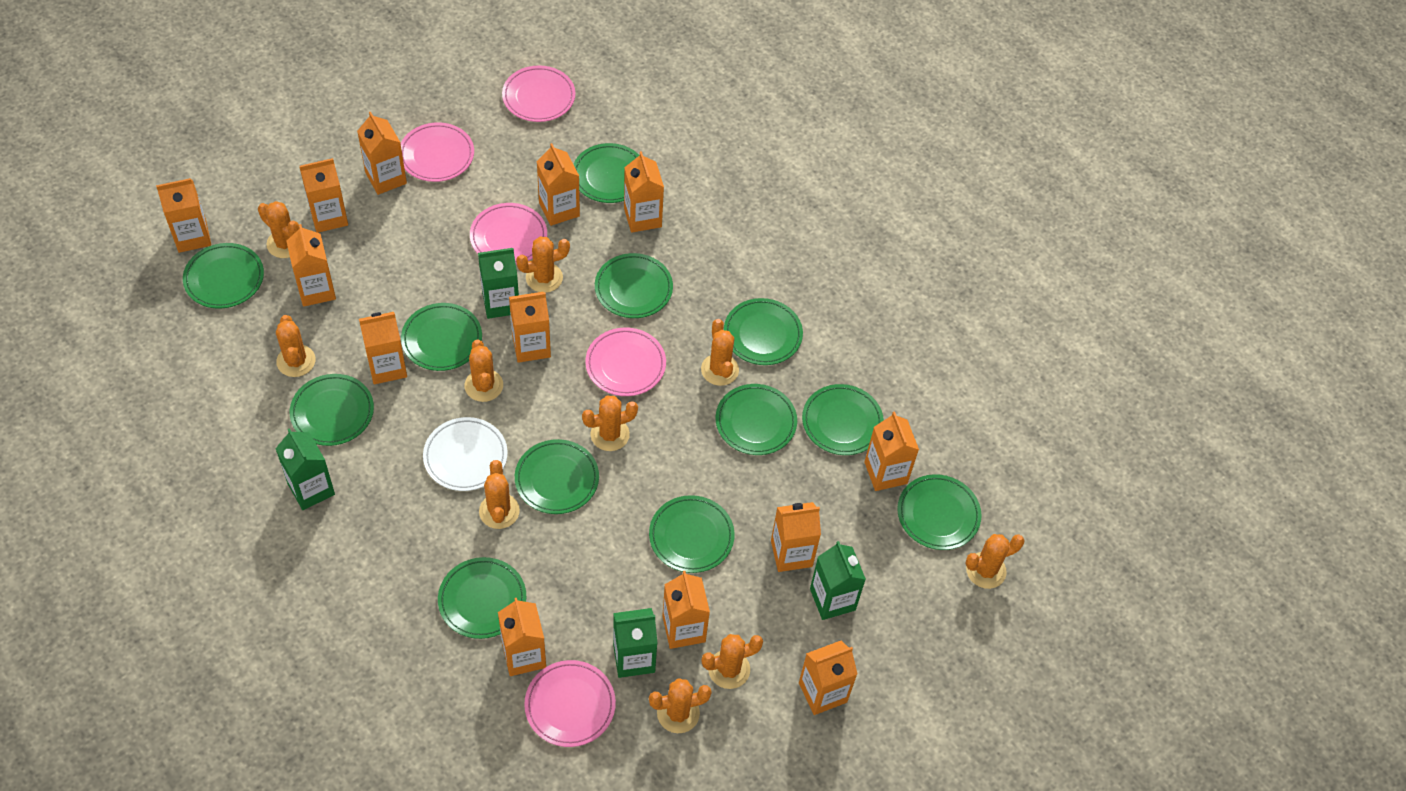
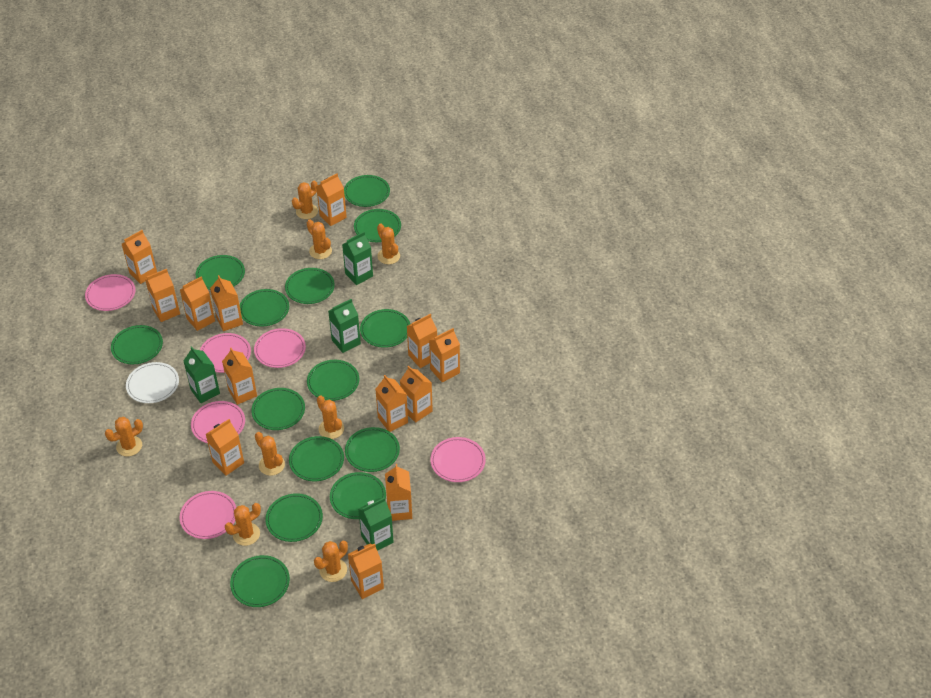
green plate: 12 -> 14
orange cactus: 10 -> 8
pink plate: 5 -> 6

